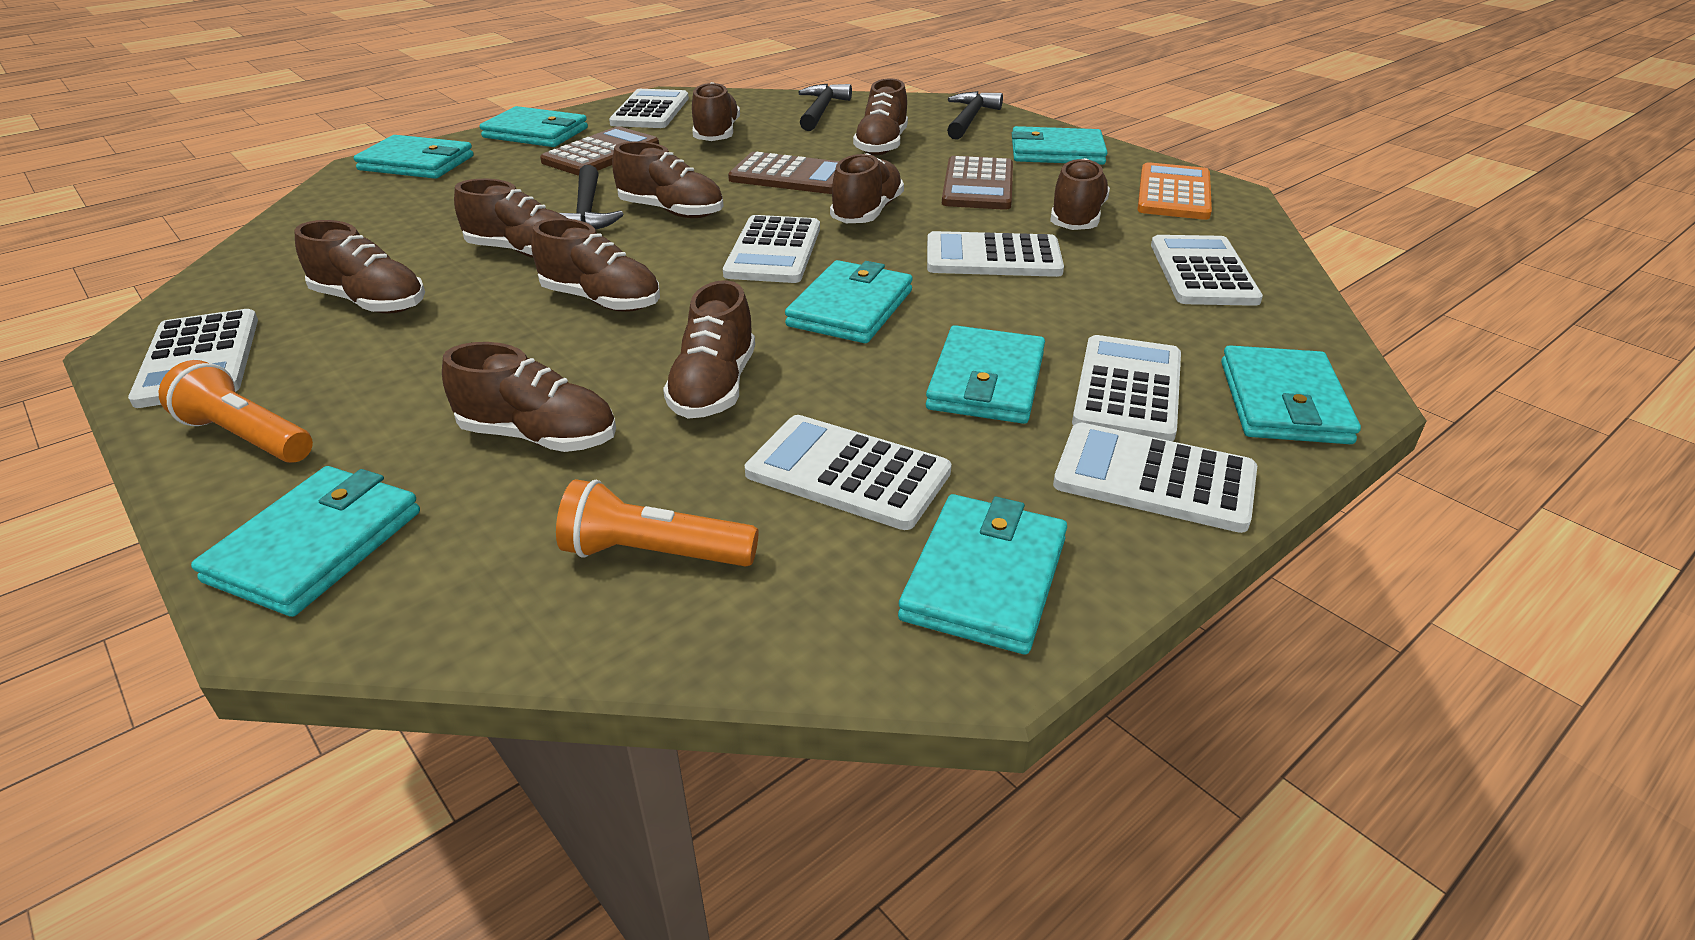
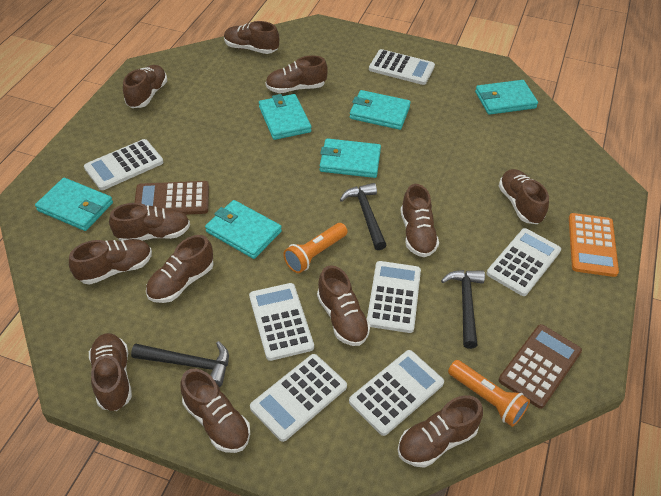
brown calculator: 3 -> 2
brown shoe: 10 -> 12
turquoise wallet: 8 -> 6
white calculator: 8 -> 7

